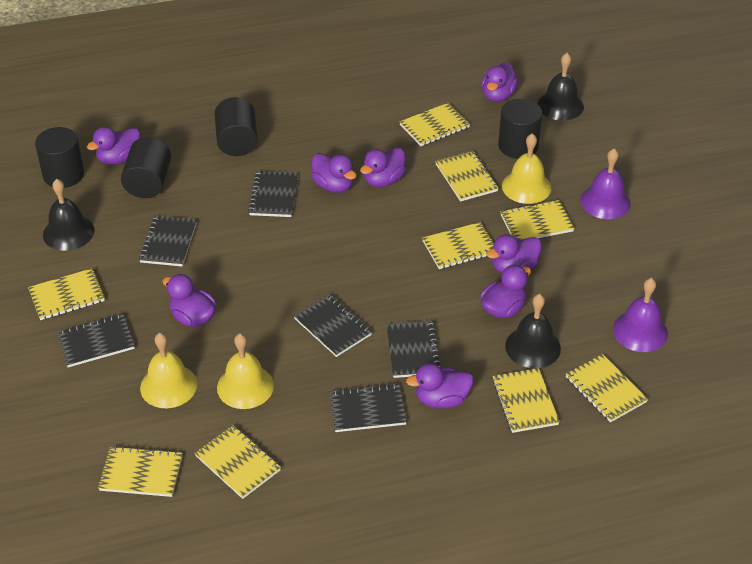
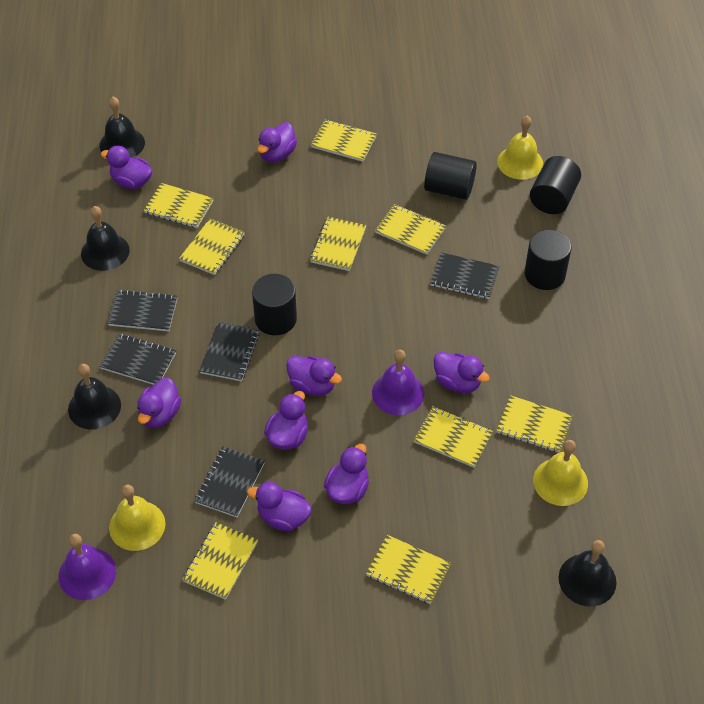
black bell: 3 -> 4
black notebook: 6 -> 5

